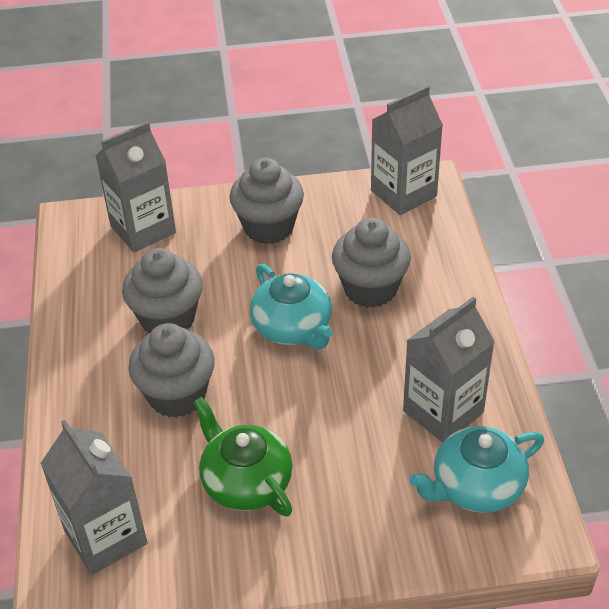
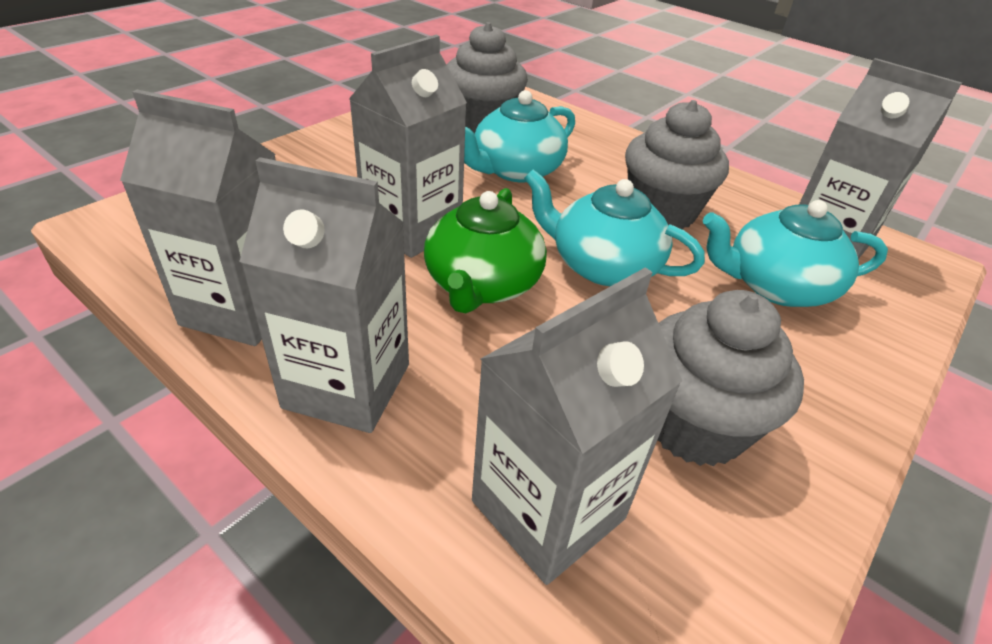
grey carton: 4 -> 5
grey cupcake: 4 -> 3
turquoise teapot: 2 -> 3

